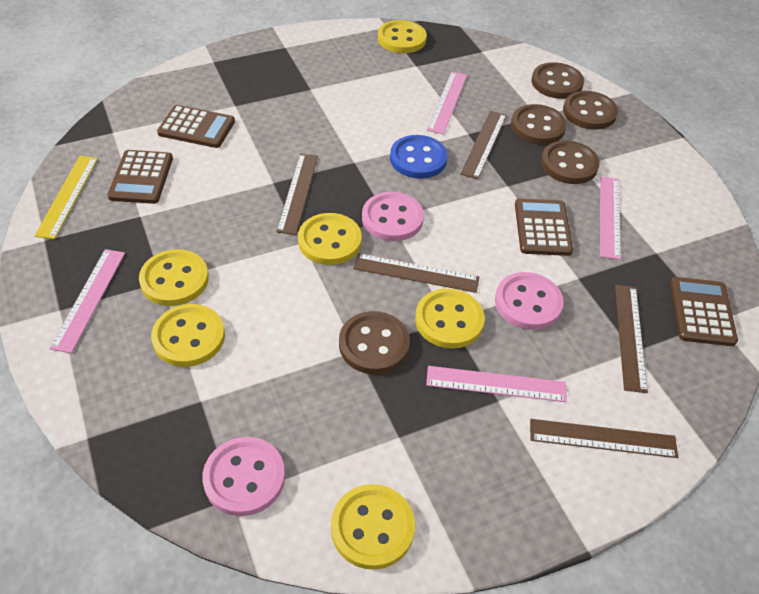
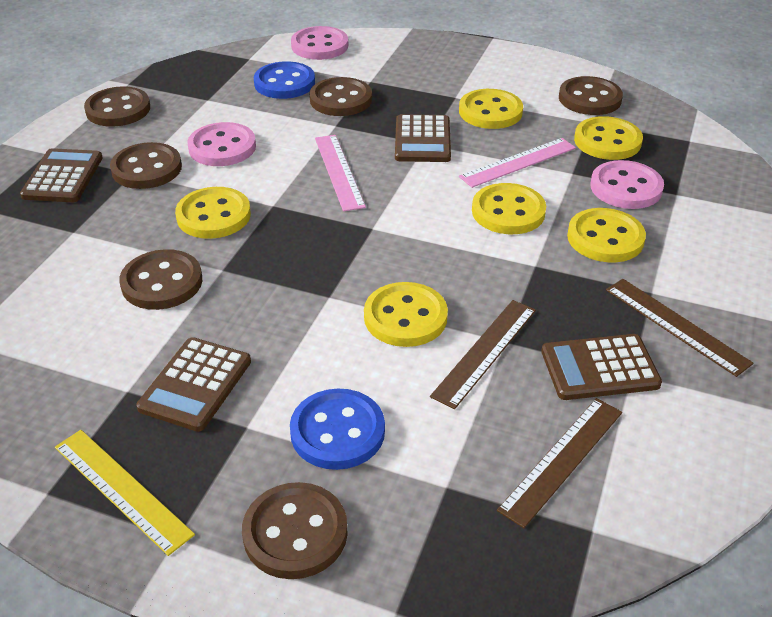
blue button: 1 -> 2
brown button: 5 -> 6
brown ruler: 5 -> 3
pink ruler: 4 -> 2

